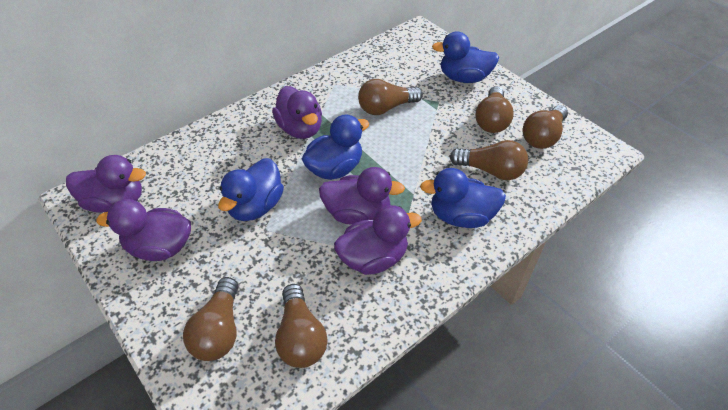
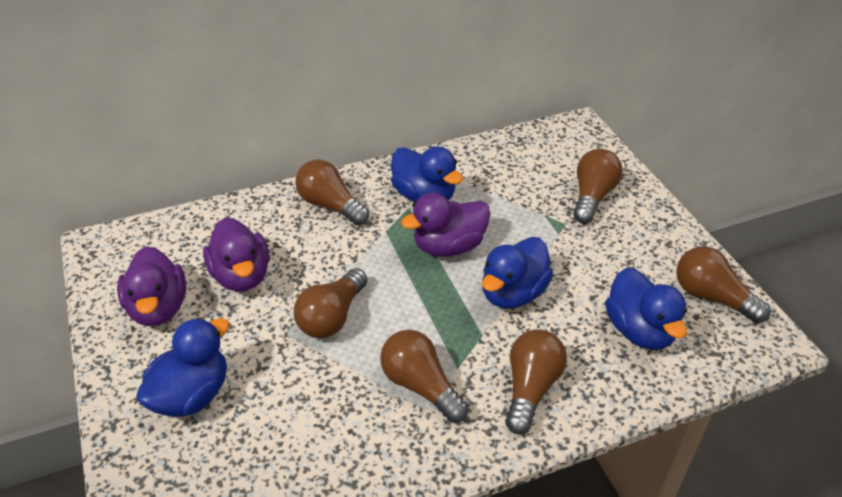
purple duck: 5 -> 3

